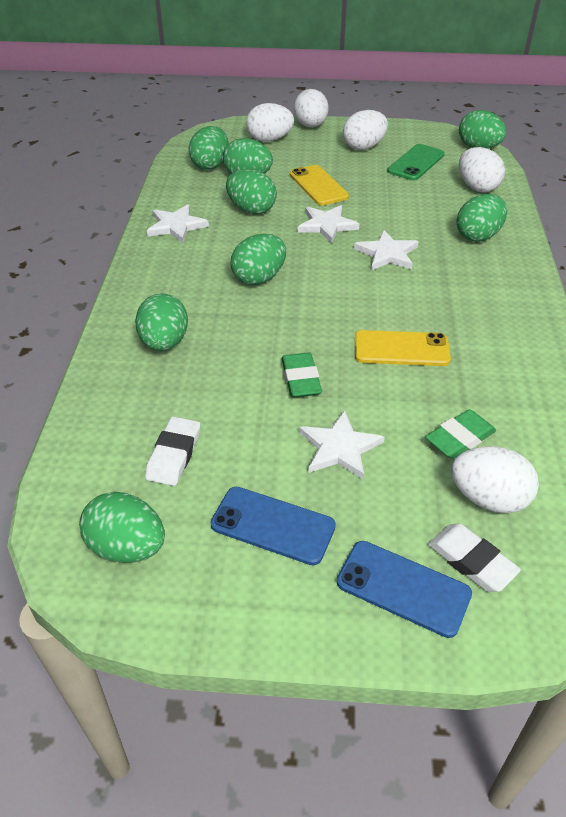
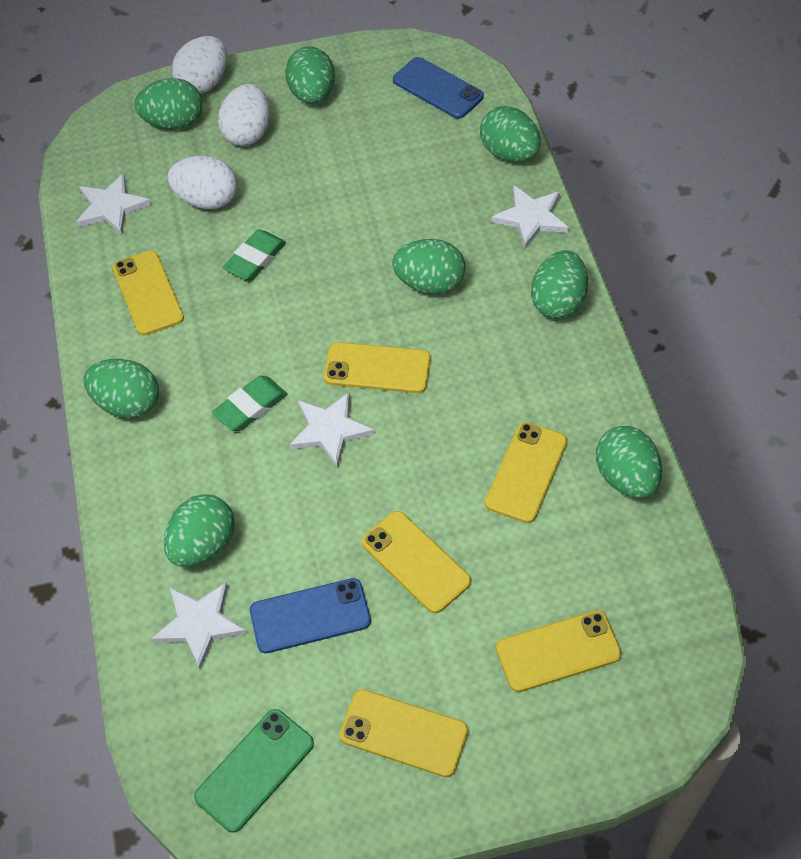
white egg: 5 -> 3
white eraser: 2 -> 0
yellow phone: 2 -> 6

